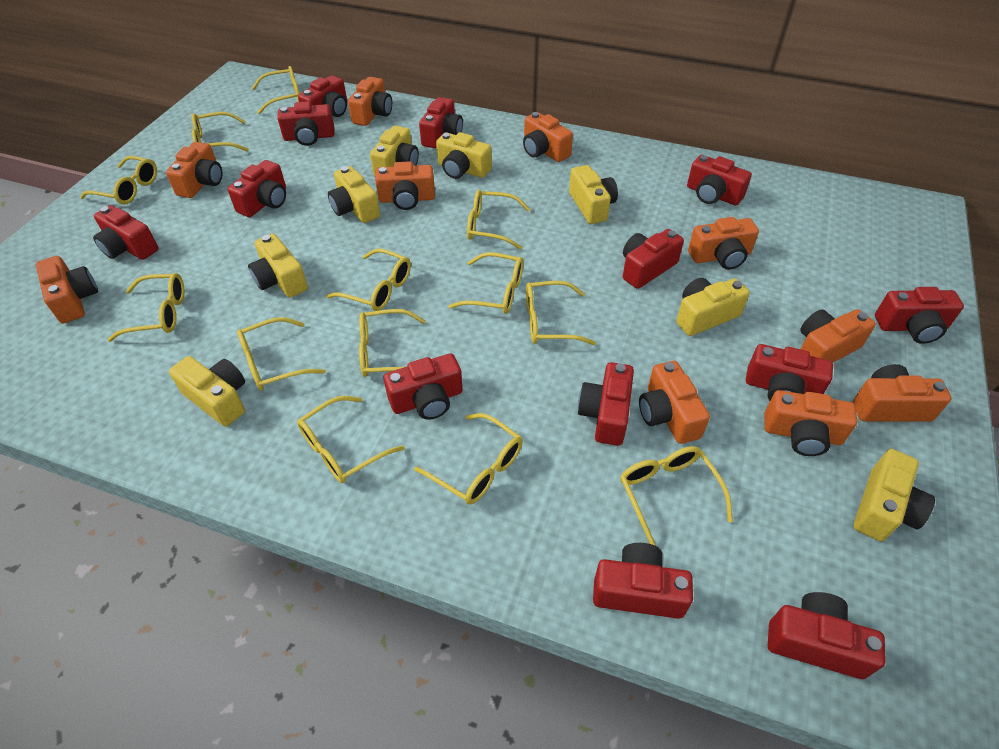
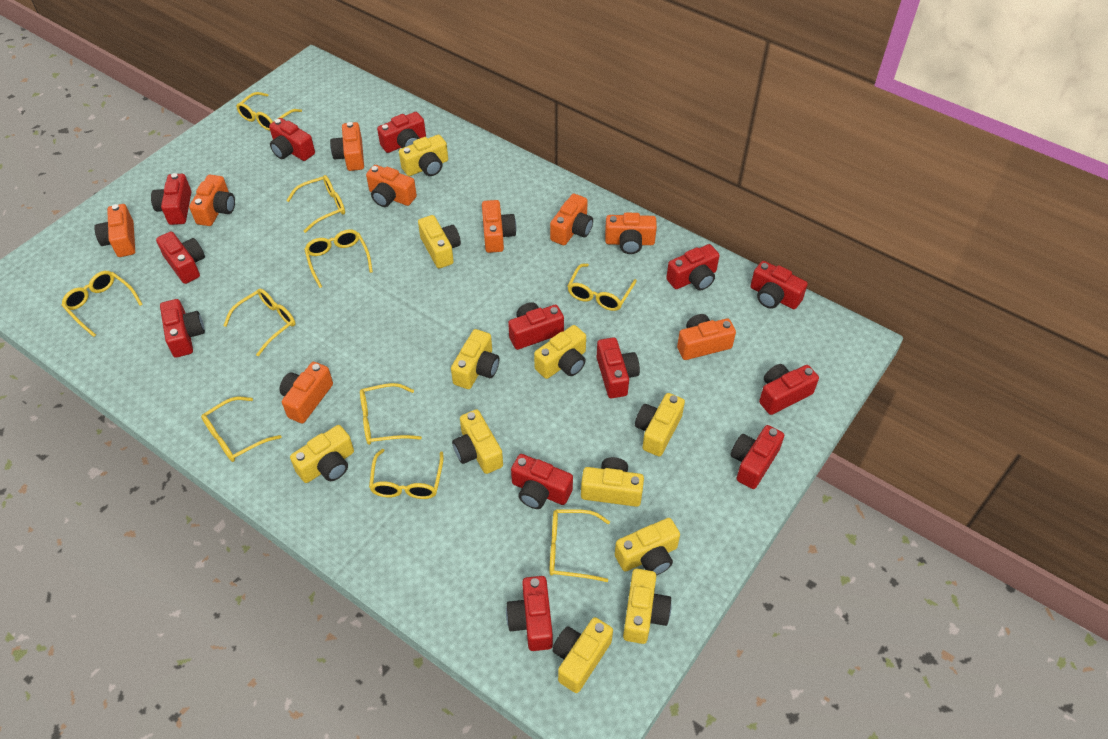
orange camera: 10 -> 9
yellow camera: 8 -> 11
yellow glasses: 13 -> 10

